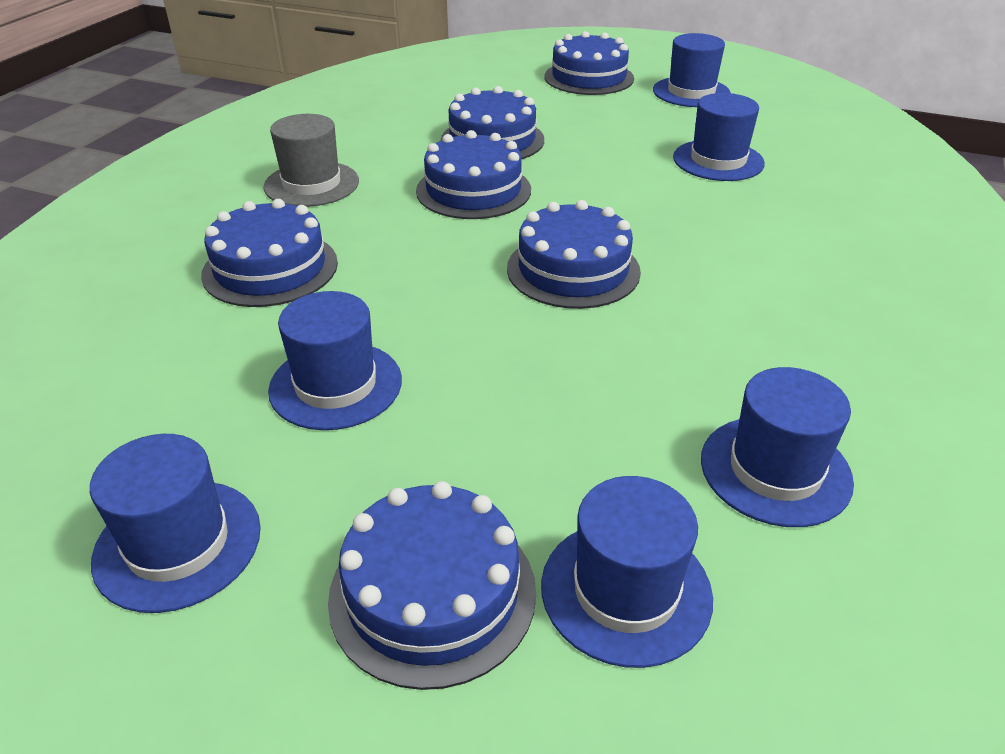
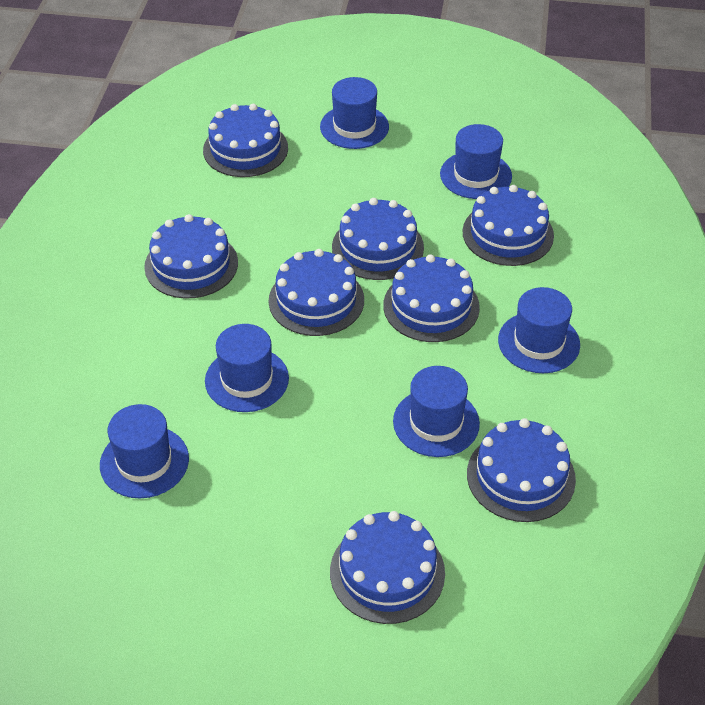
blue cake: 6 -> 8
grey hat: 1 -> 0

